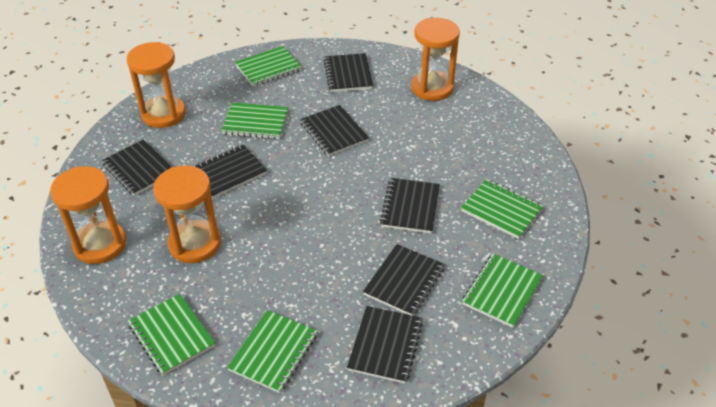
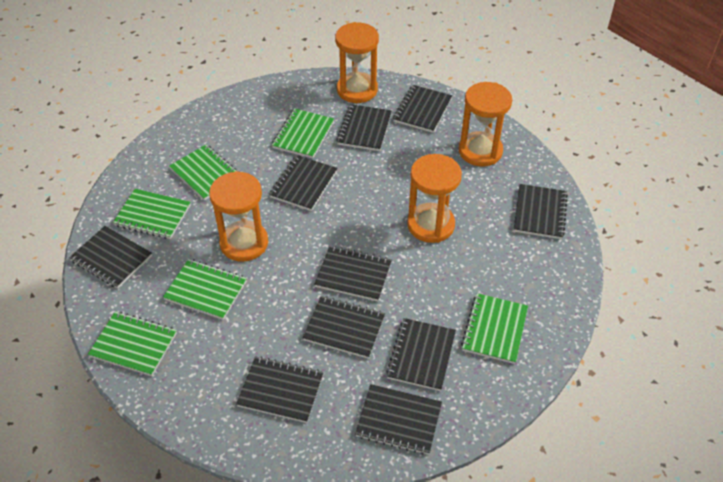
black notebook: 7 -> 10

